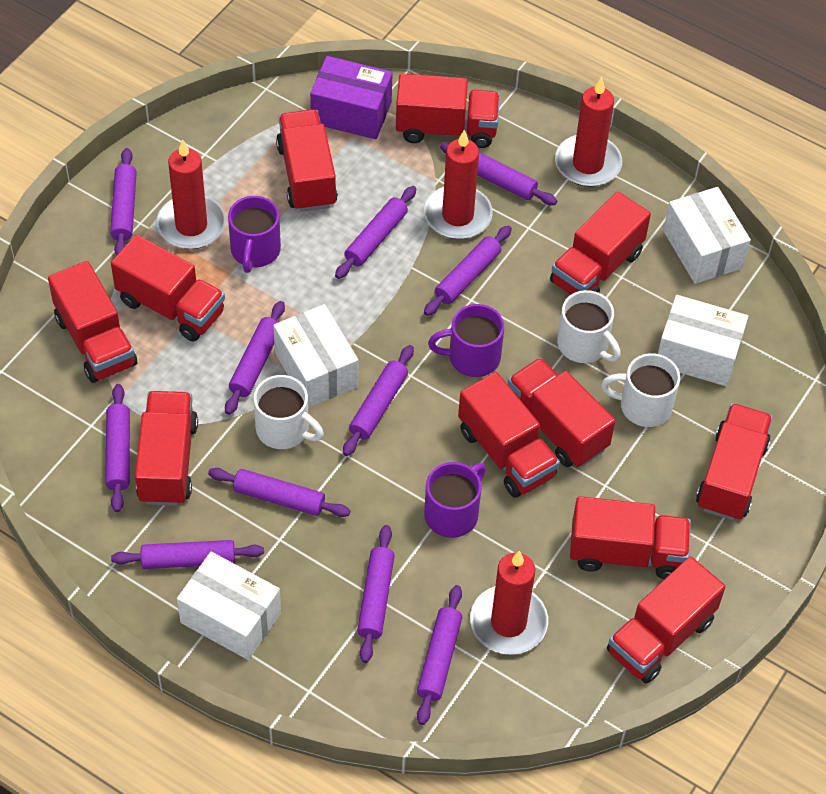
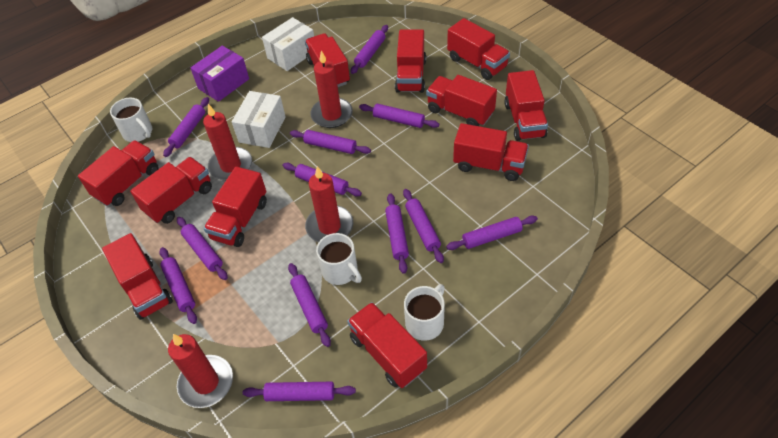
purple mug: 3 -> 0
purple rolling pin: 11 -> 12
white box: 4 -> 2

